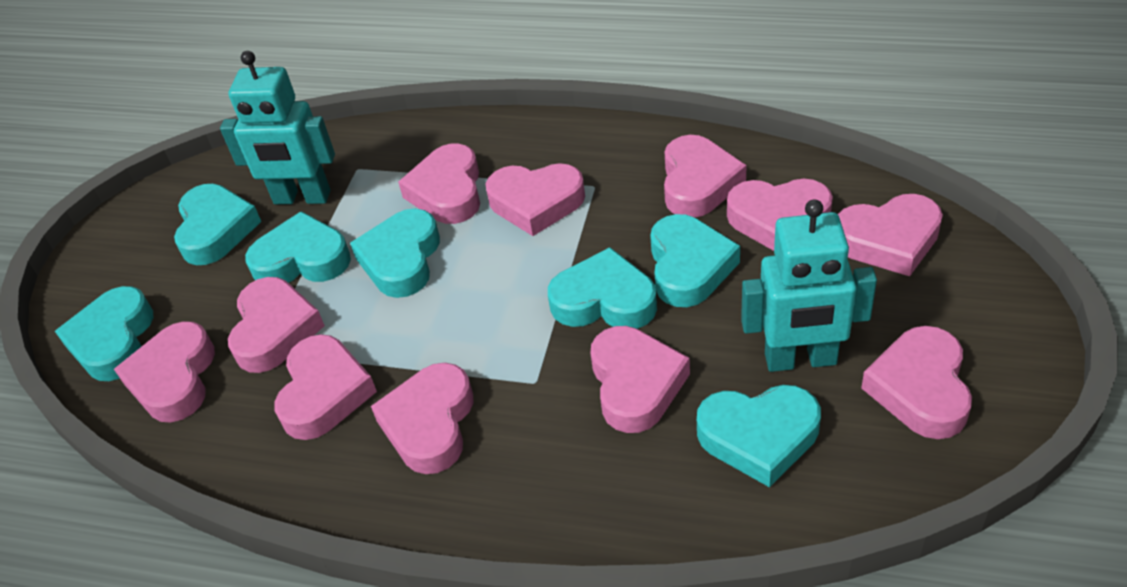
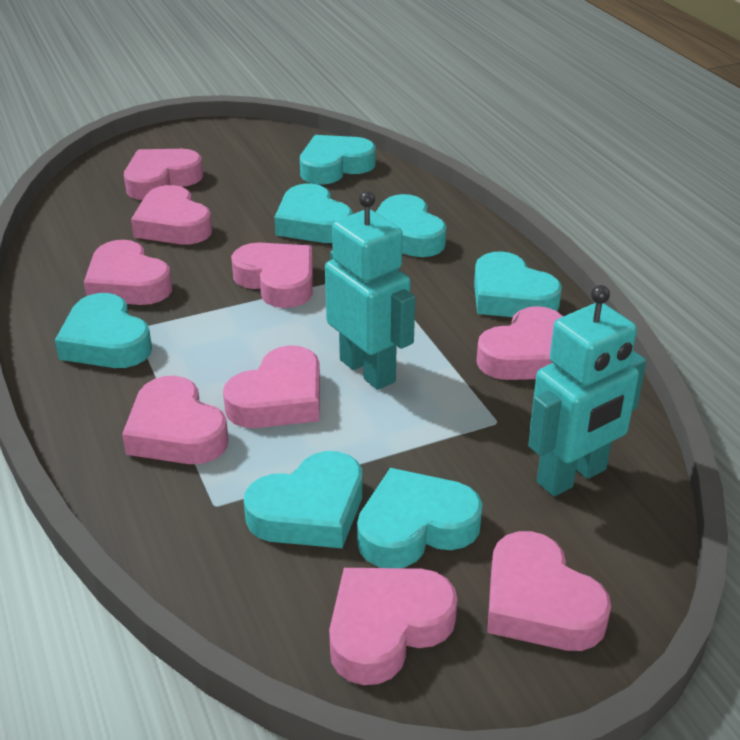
pink heart: 11 -> 9

